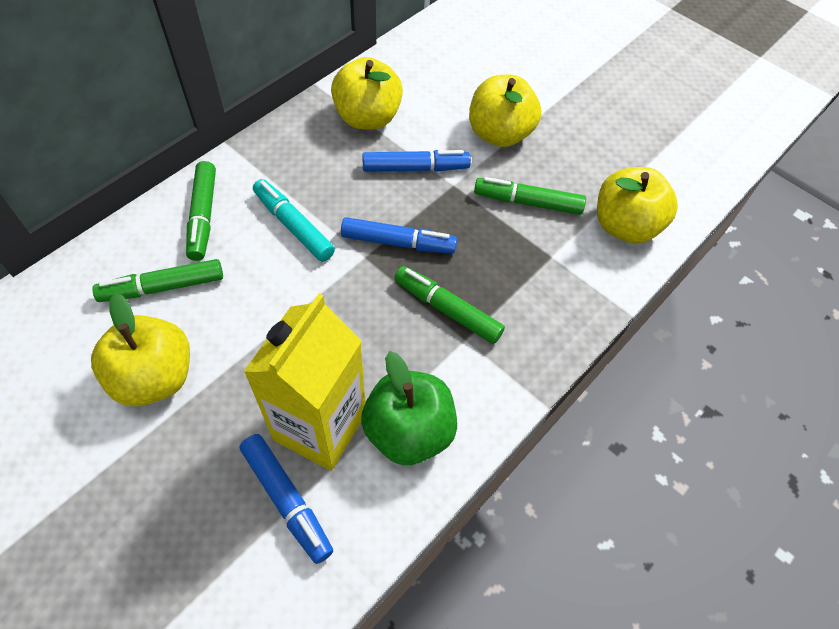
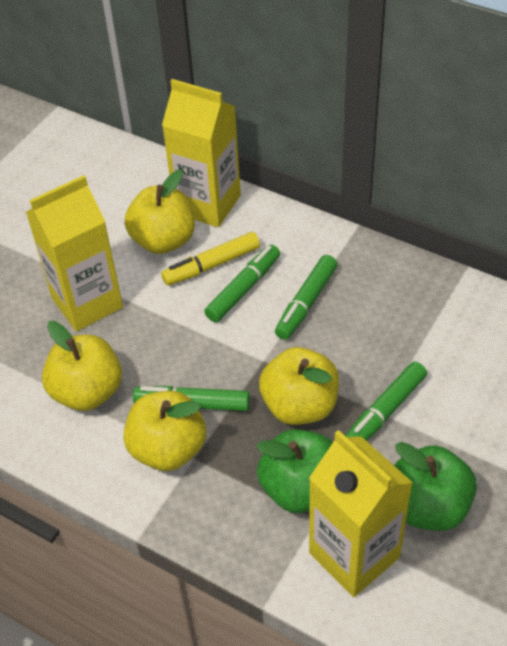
blue marker: 3 -> 0
green apple: 1 -> 2
turquoise marker: 1 -> 0
yellow carton: 1 -> 3
yellow marker: 0 -> 1

